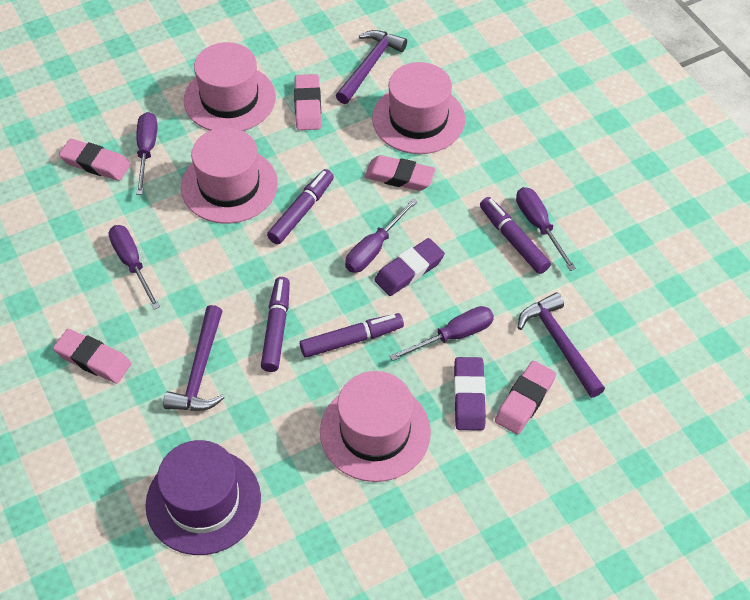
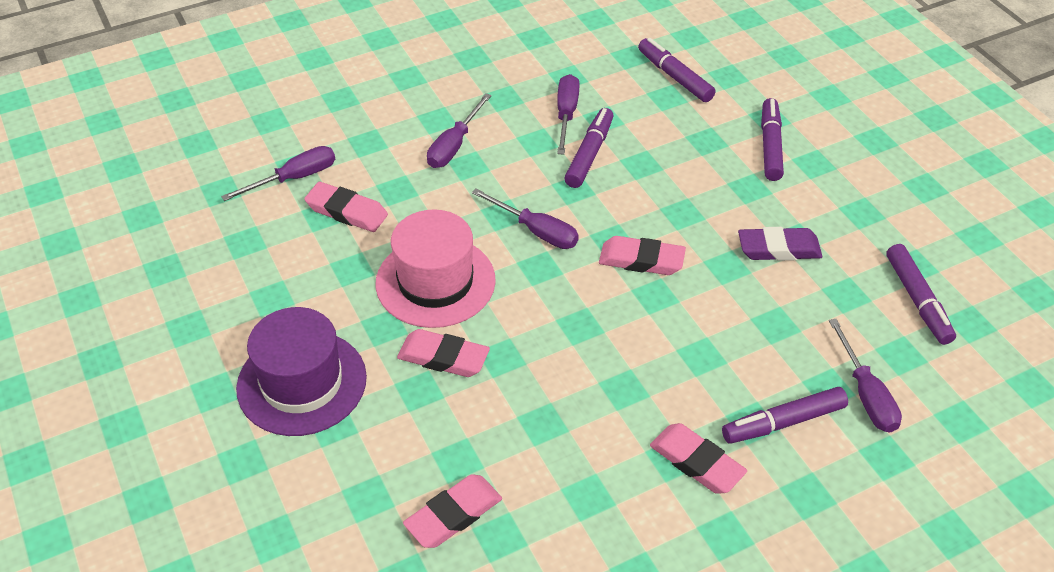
pink hat: 4 -> 1
purple eraser: 2 -> 1
purple hammer: 3 -> 0
purple marker: 4 -> 5

